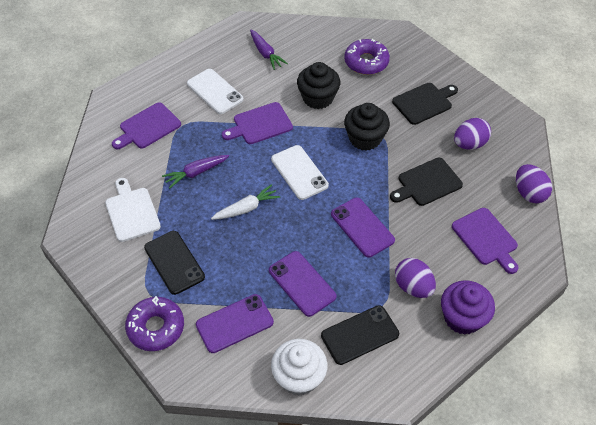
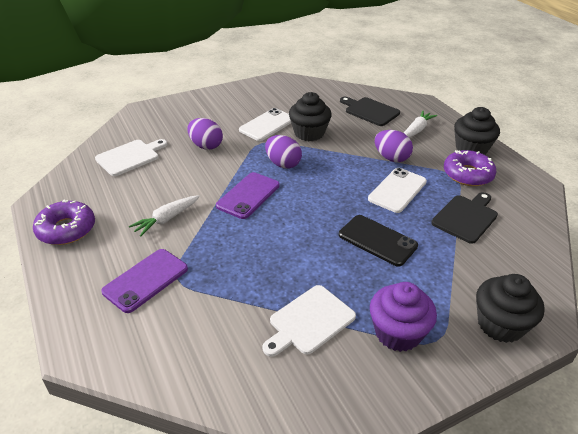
black cupcake: 2 -> 3
black phone: 2 -> 1
purple carrot: 2 -> 0
purple cutting board: 3 -> 0
purple phone: 3 -> 2
white carrot: 1 -> 2
white cupcake: 1 -> 0
white cutting board: 1 -> 2

